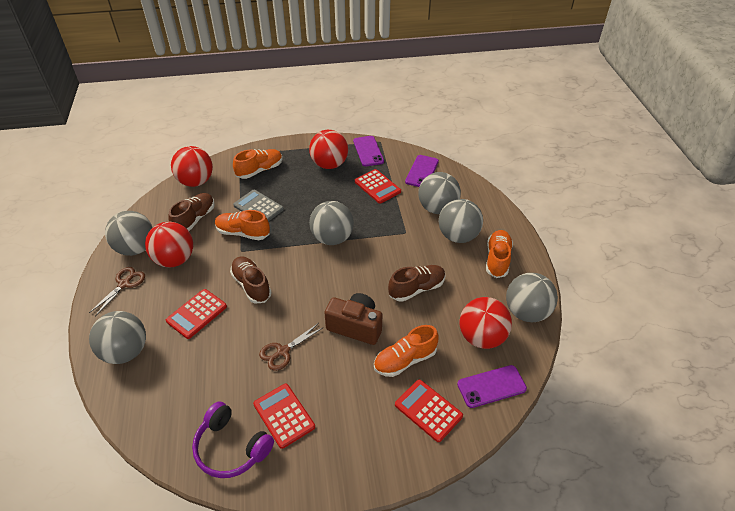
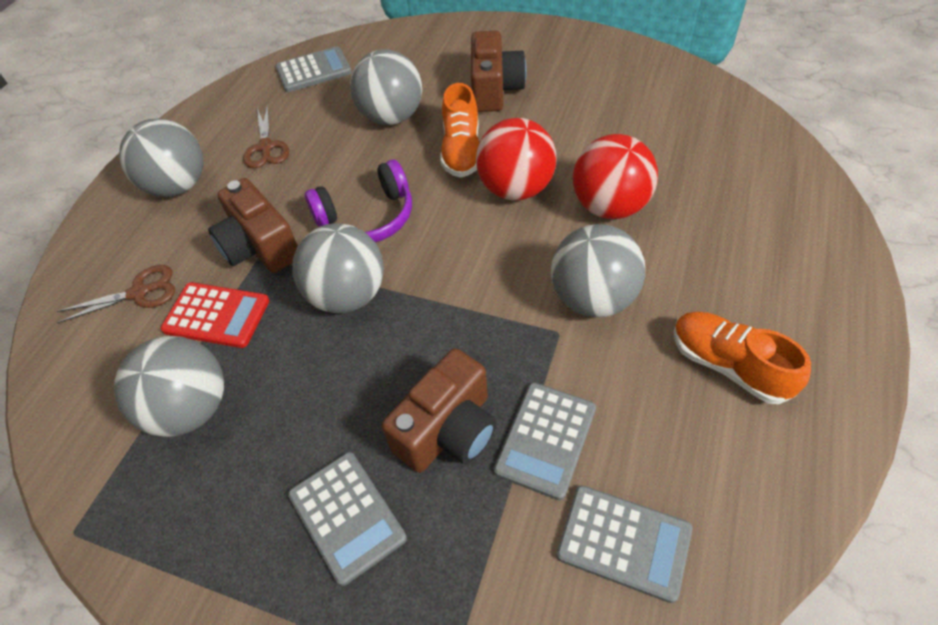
brown camera: 1 -> 3
brown shoe: 3 -> 0
grey ball: 6 -> 5
grey calculator: 1 -> 4
orange shoe: 4 -> 2
purple phone: 3 -> 0
red ball: 4 -> 2
red calculator: 4 -> 1

